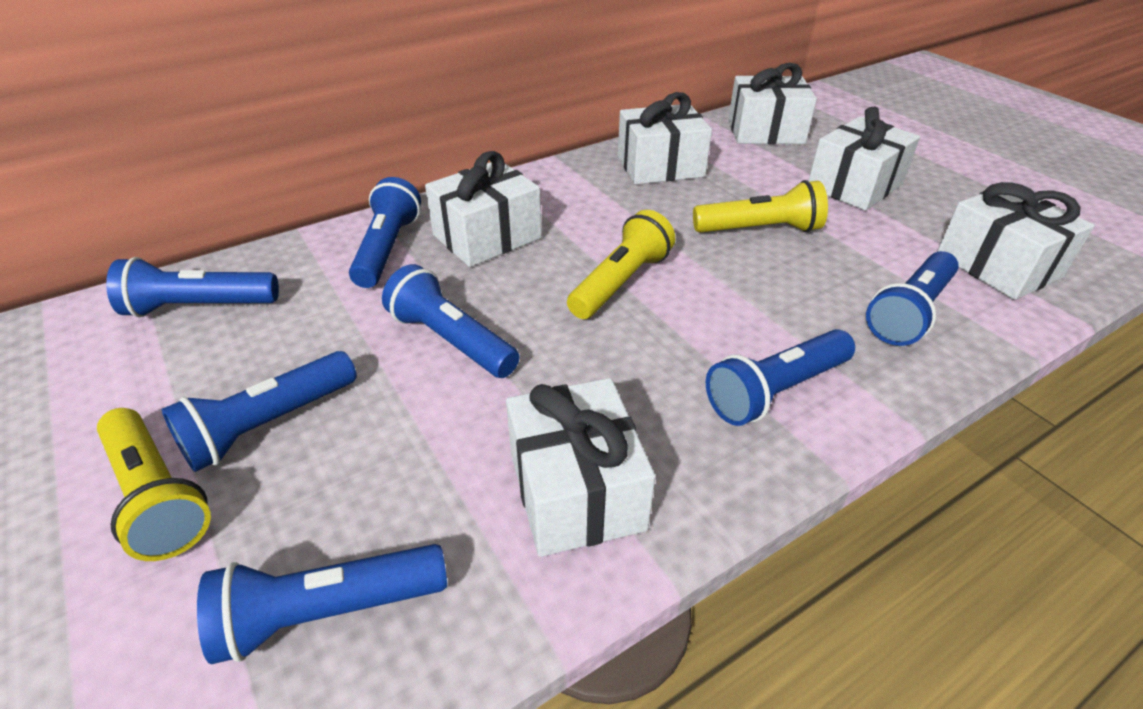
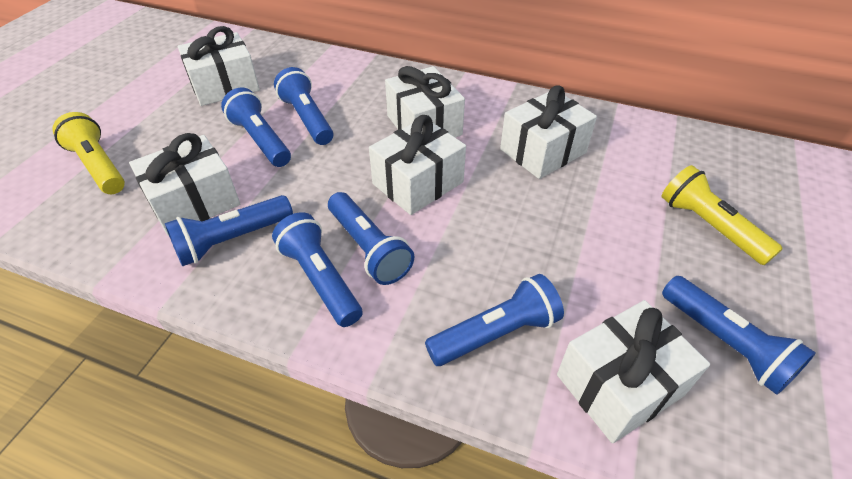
yellow flashlight: 3 -> 2

